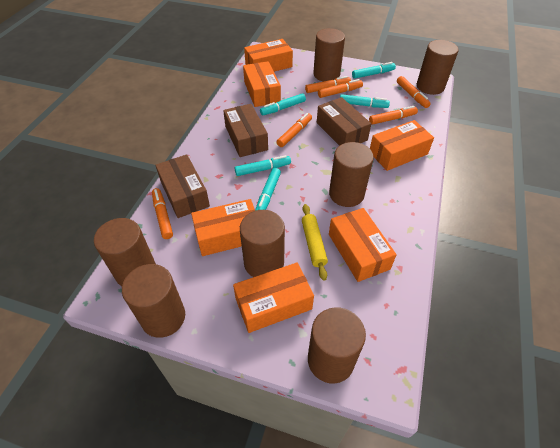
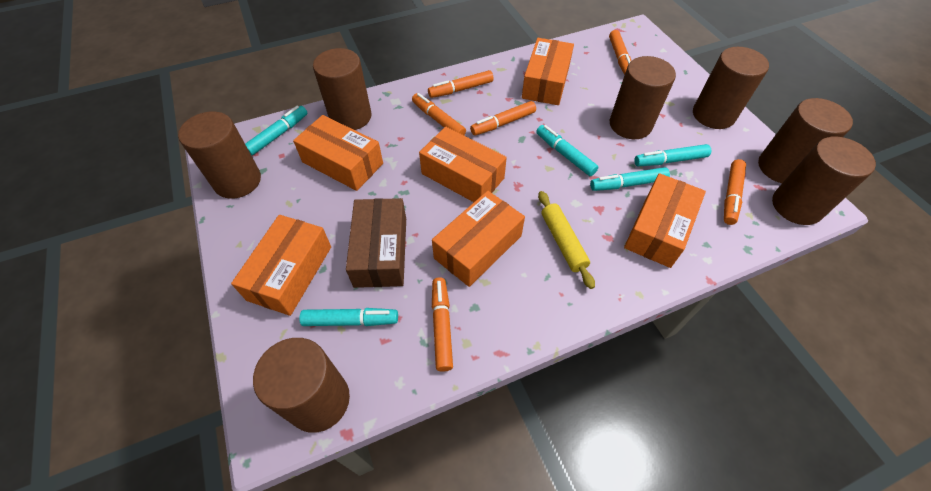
brown box: 3 -> 1

